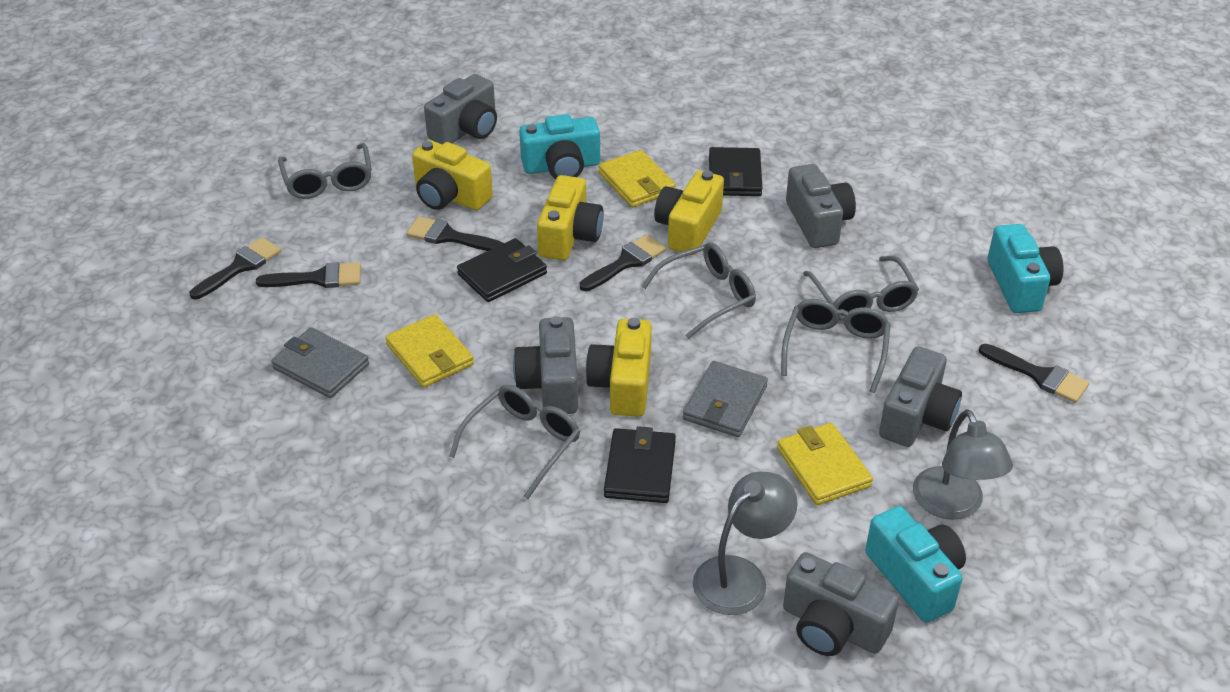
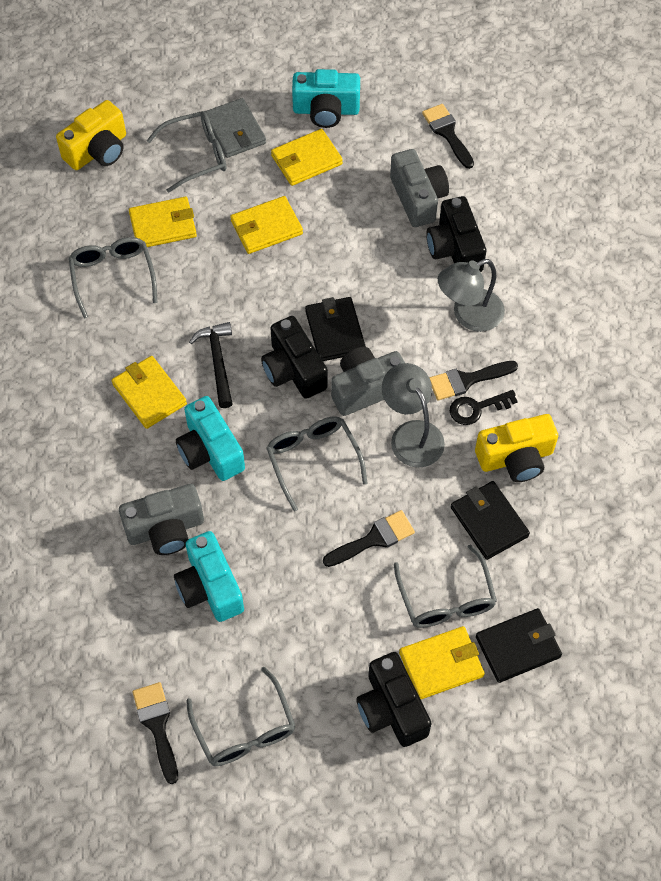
black brush: 5 -> 4
black camera: 0 -> 3
black hammer: 0 -> 1
black key: 0 -> 1
grey camera: 5 -> 3
grey wallet: 2 -> 1
yellow camera: 4 -> 2
yellow wallet: 3 -> 5

